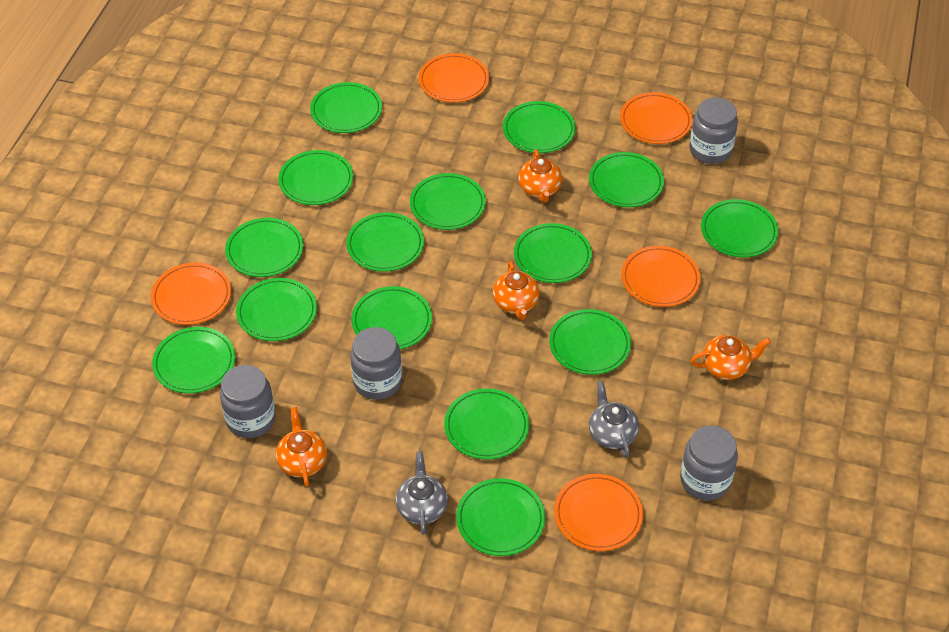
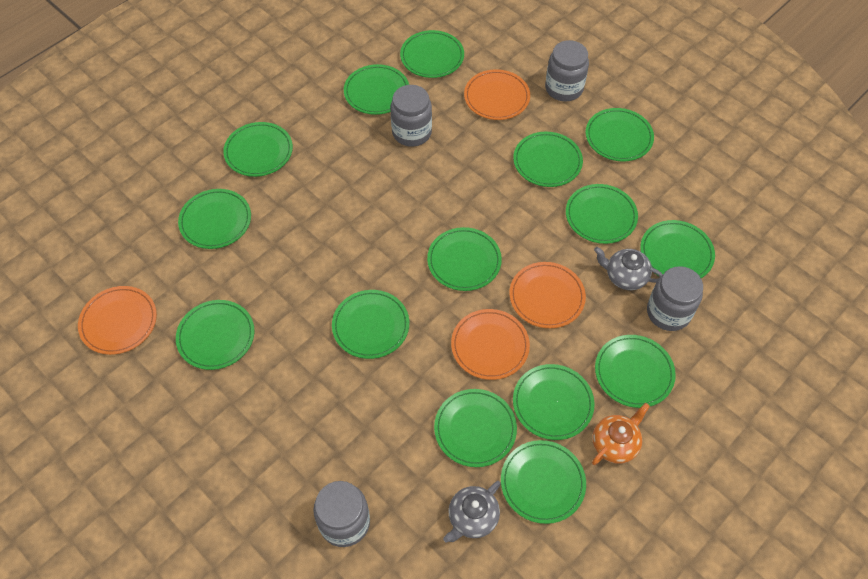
orange plate: 5 -> 4
orange teapot: 4 -> 1

